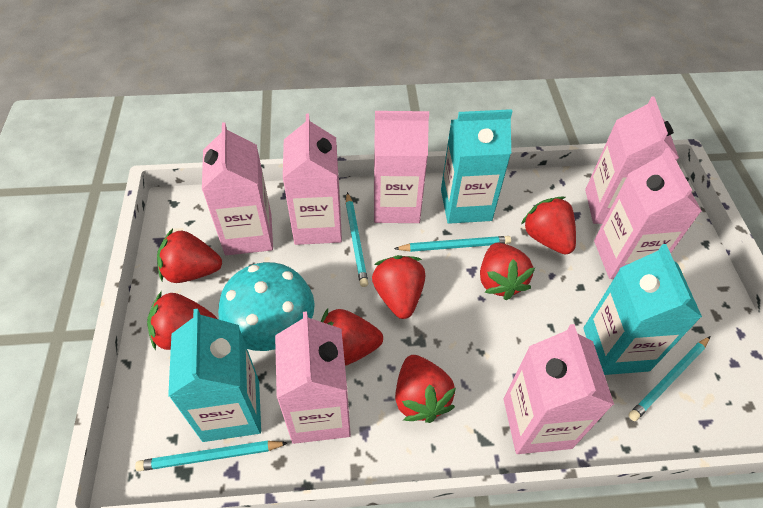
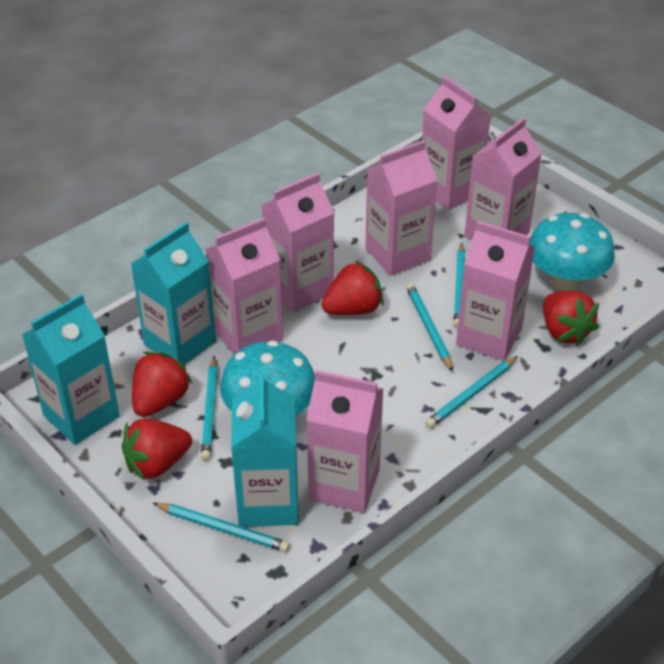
red strawberry: 7 -> 4
turquoise mushroom: 1 -> 2
turquoise pencil: 4 -> 5

